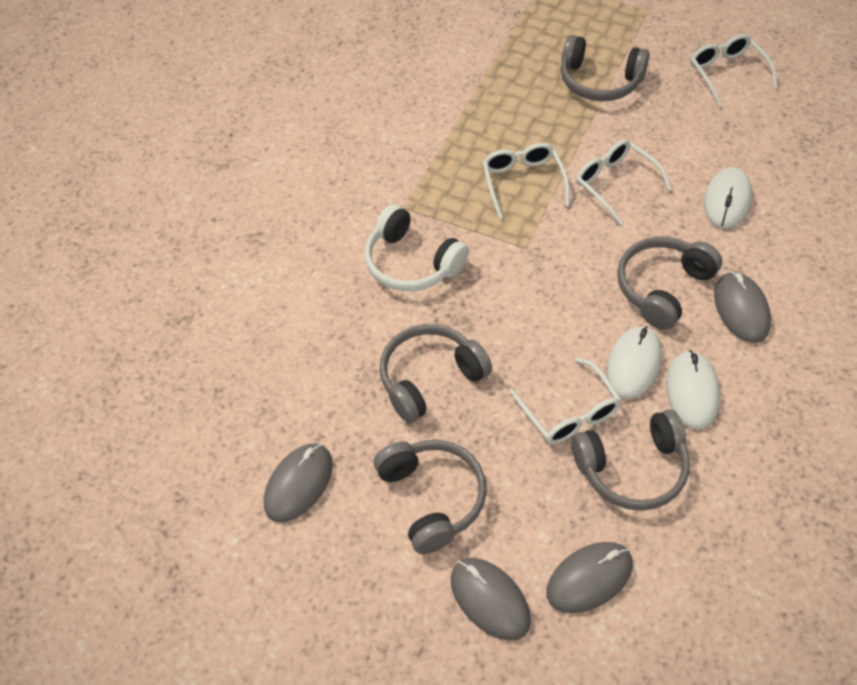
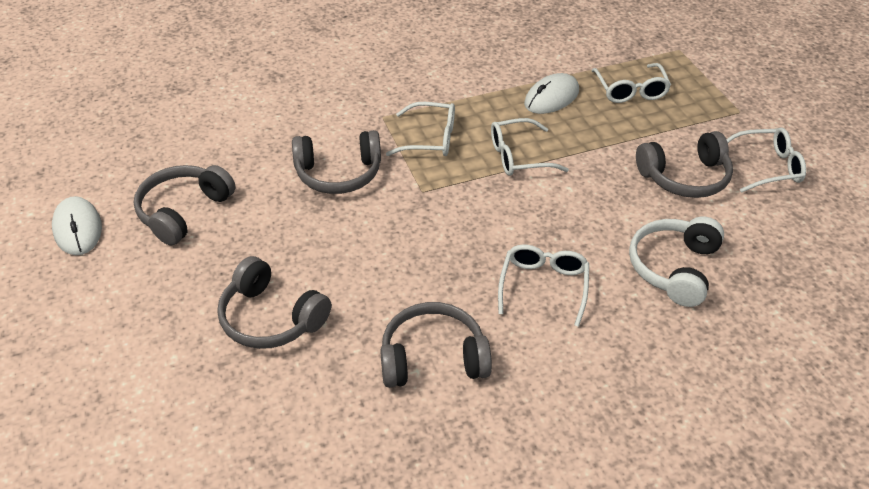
grey mouse: 4 -> 0
white glasses: 4 -> 5
white mouse: 3 -> 2

